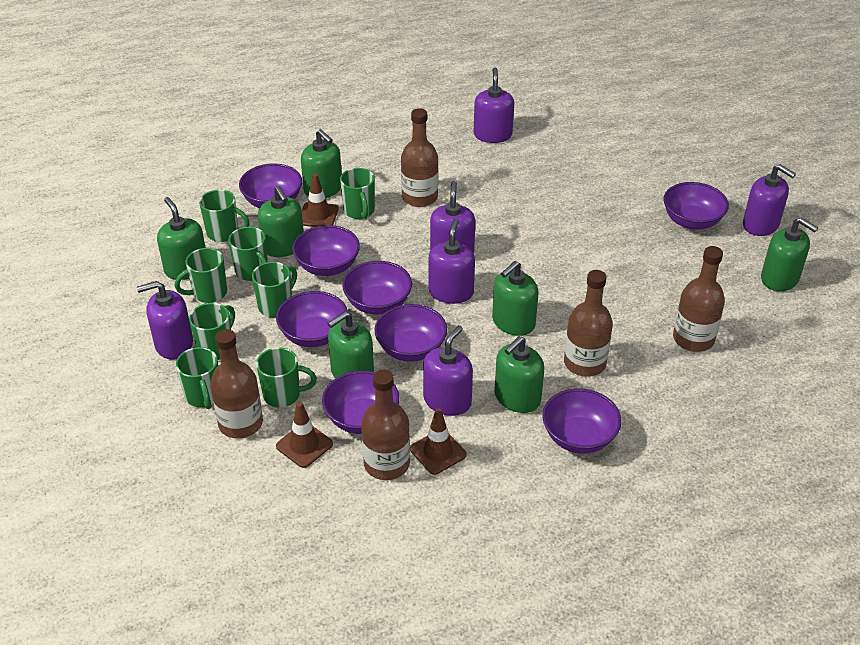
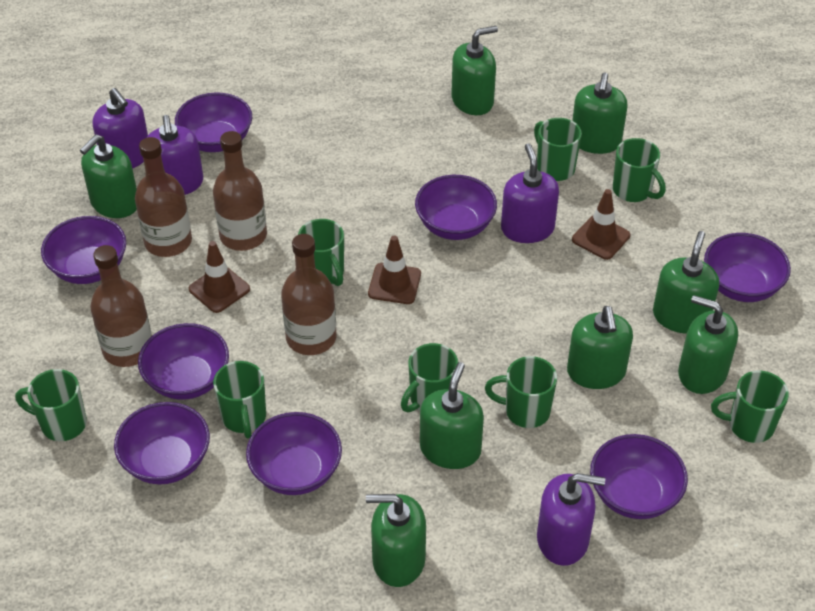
brown bottle: 5 -> 4
green soap dispenser: 7 -> 8
purple soap dispenser: 6 -> 4

